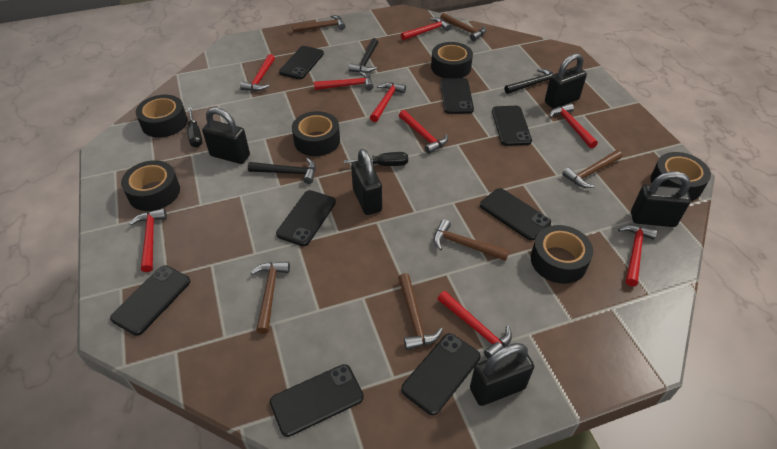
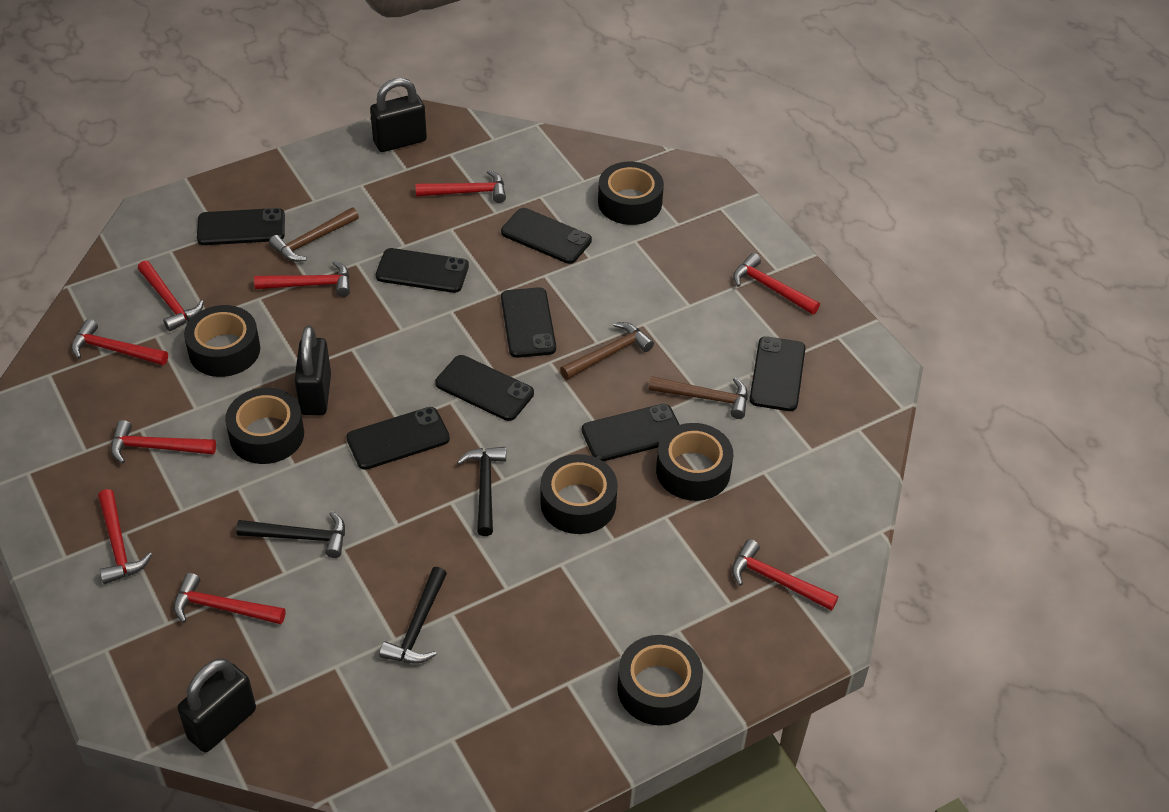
black padlock: 5 -> 3
black screwdriver: 2 -> 0
brown hammer: 6 -> 3

